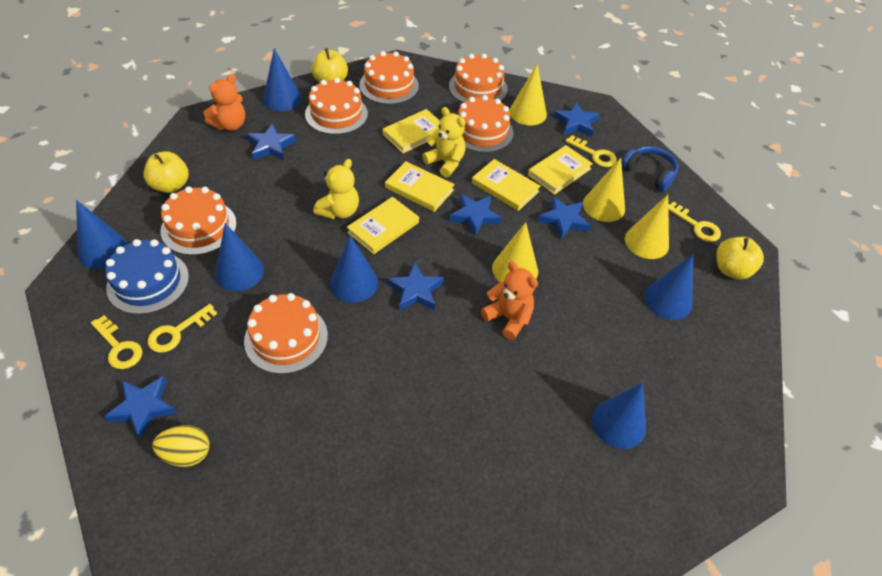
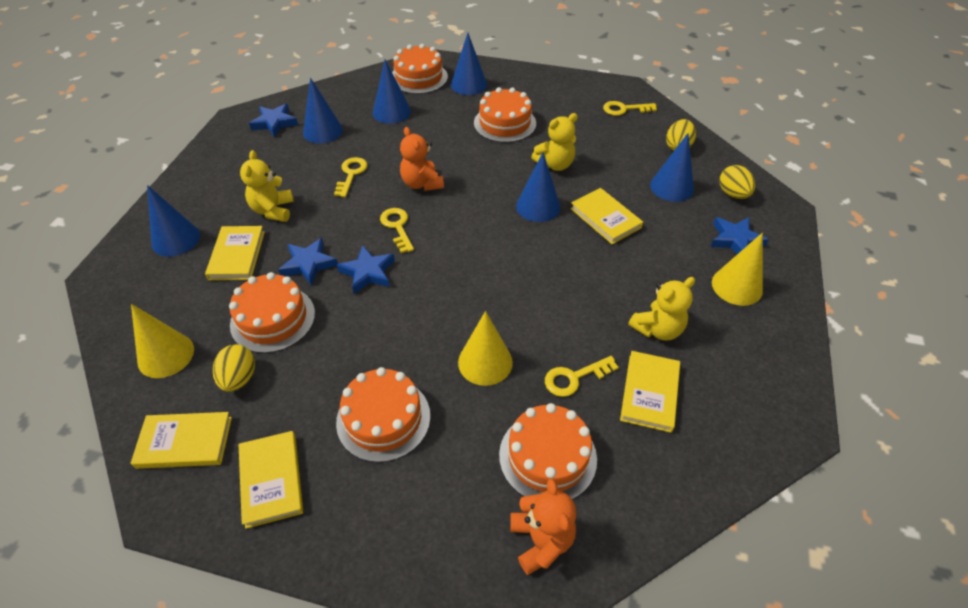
blue cake: 1 -> 0
blue headphones: 1 -> 0
blue star: 6 -> 4
orange cake: 6 -> 5
yellow apple: 3 -> 0
yellow cone: 4 -> 3
yellow egg: 1 -> 3
yellow teddy bear: 2 -> 3

